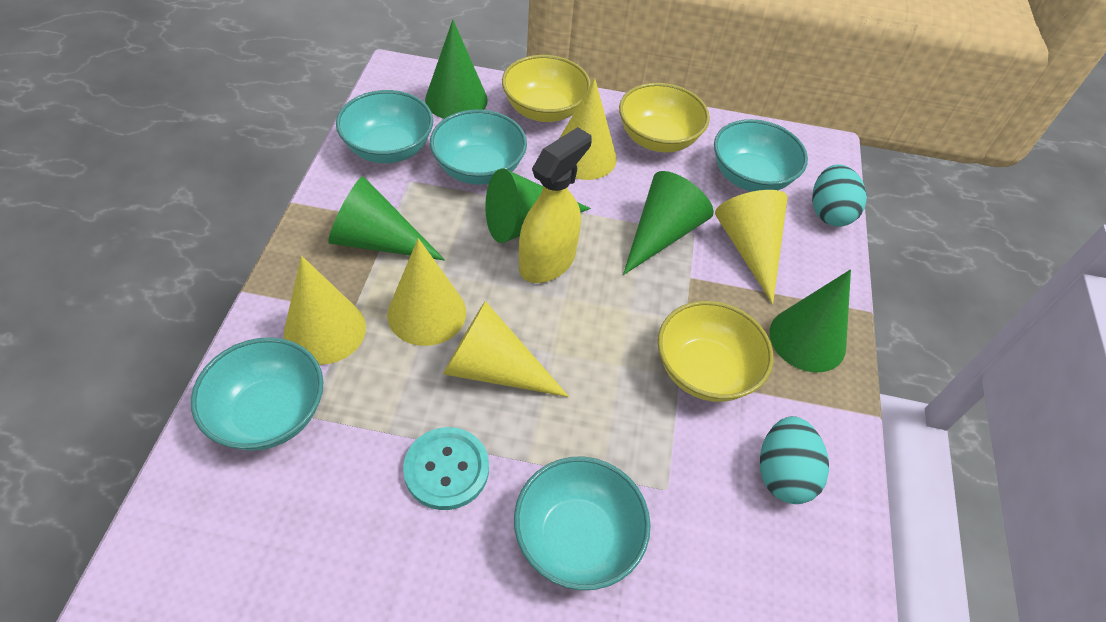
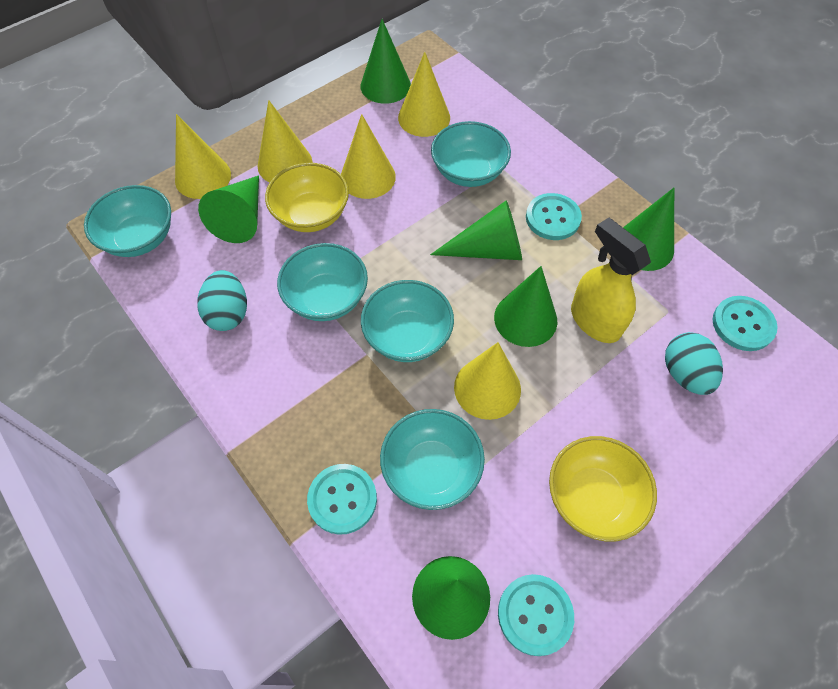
green cone: 5 -> 6
turquoise button: 1 -> 4
yellow bowl: 3 -> 2

